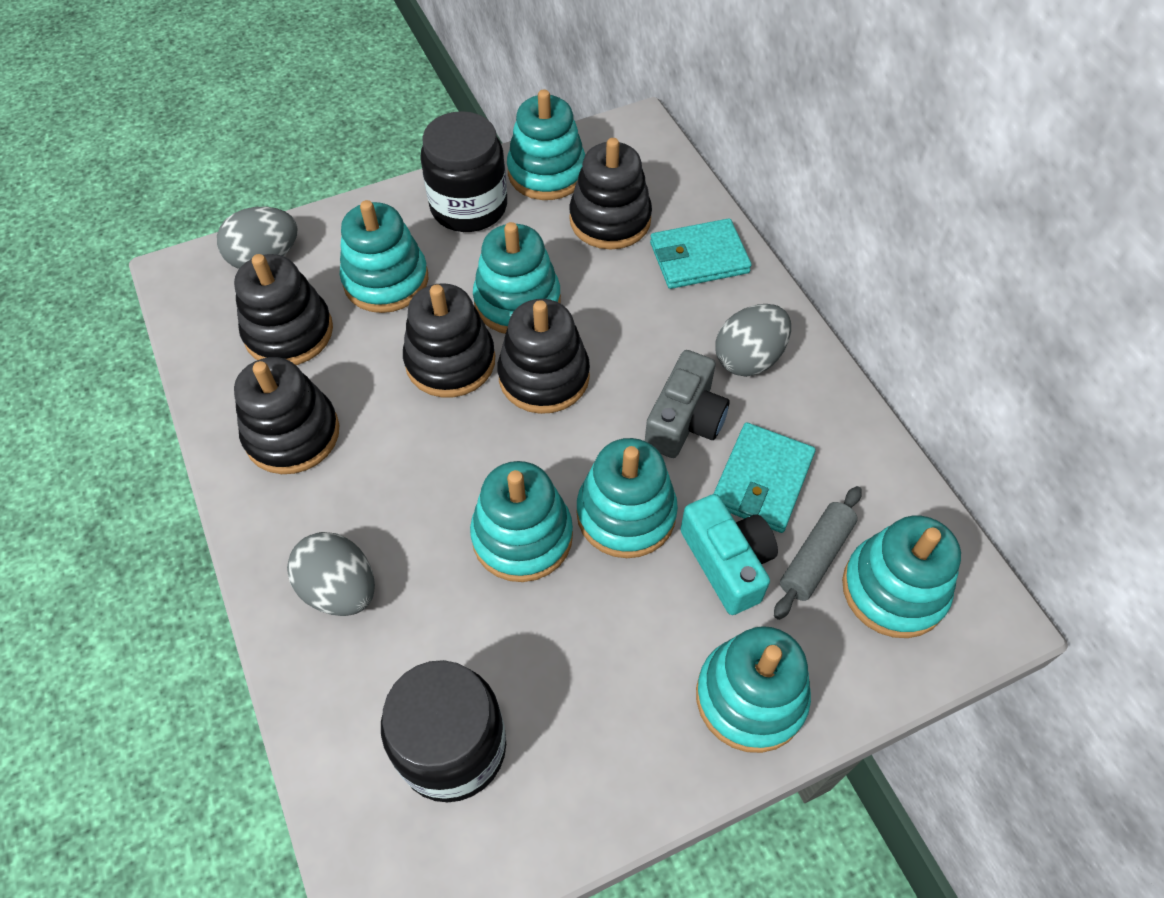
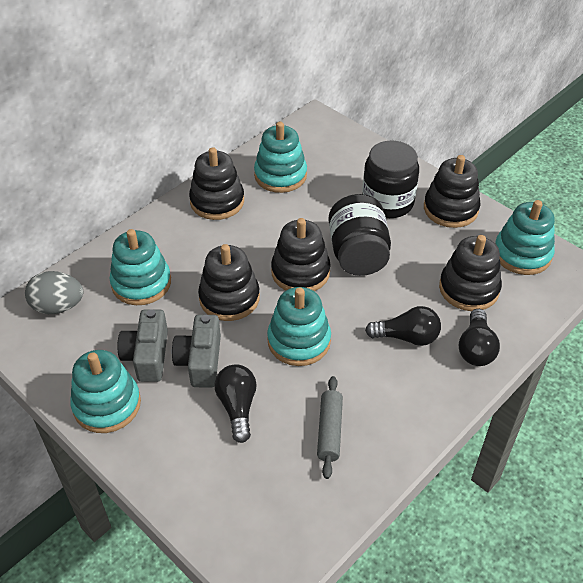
black light bulb: 0 -> 3
grey camera: 1 -> 2
grey egg: 3 -> 1
turquoise camera: 1 -> 0
turquoise stacking toy: 7 -> 5
turquoise wallet: 2 -> 0

